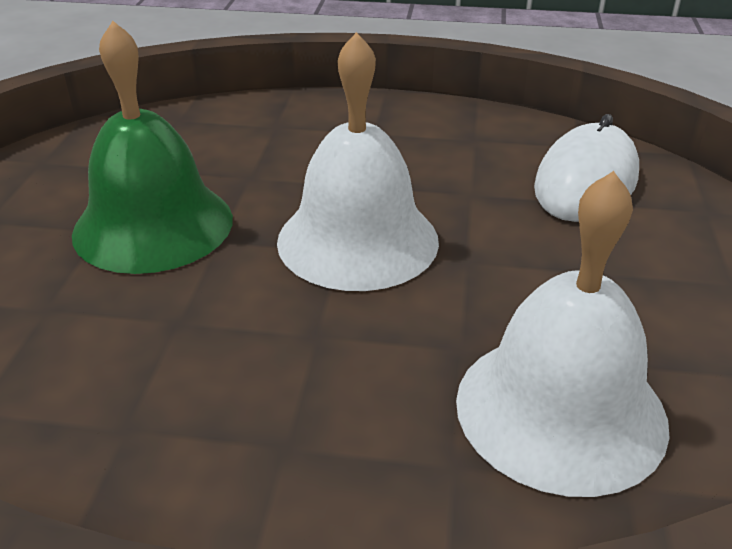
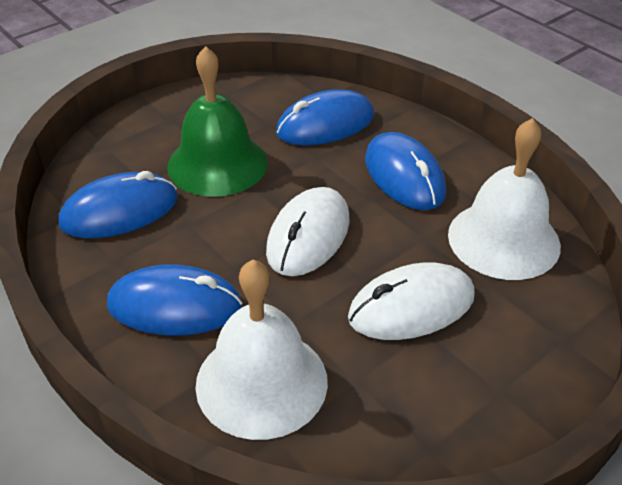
blue mouse: 0 -> 4
white mouse: 1 -> 2

